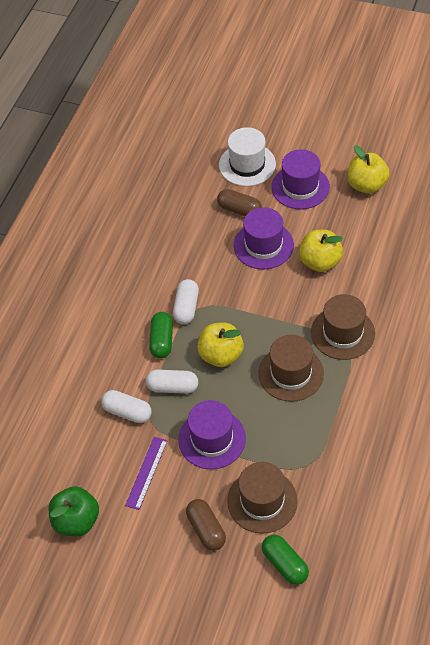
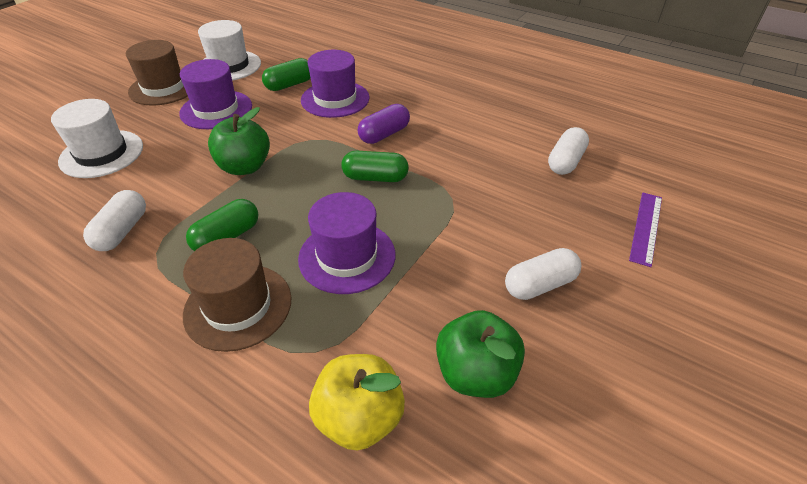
brown capsule: 2 -> 0
brown hat: 3 -> 2
green apple: 1 -> 2
green capsule: 2 -> 3
purple capsule: 0 -> 1
white hat: 1 -> 2
yellow apple: 3 -> 1

